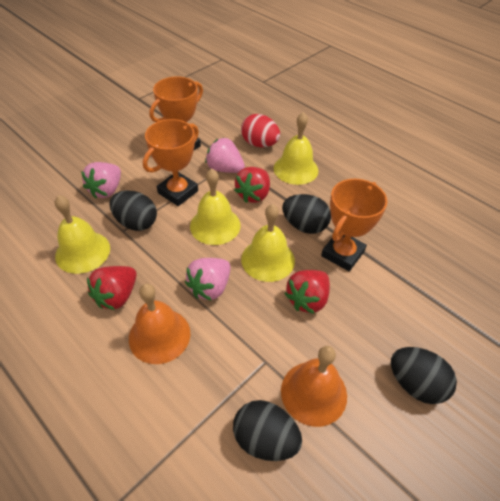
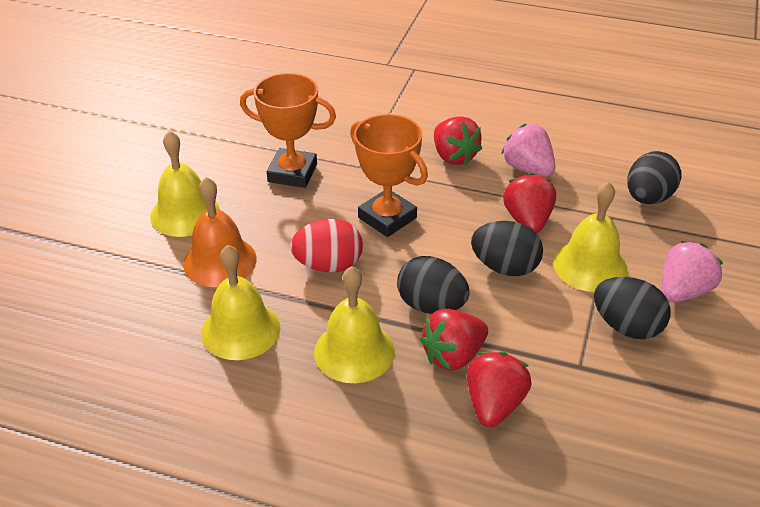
orange bell: 2 -> 1
orange trophy: 3 -> 2
pink strawberry: 3 -> 2
red strawberry: 3 -> 4

